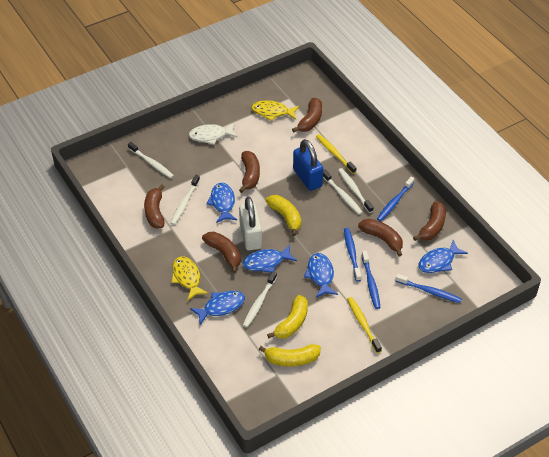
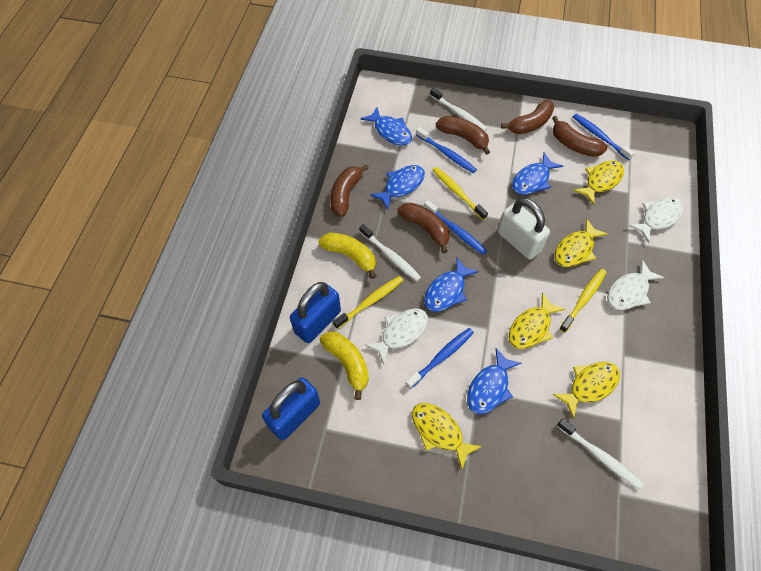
blue padlock: 1 -> 2
brown banana: 6 -> 5
white fish: 1 -> 3
white toothbrush: 5 -> 3
yellow banana: 3 -> 2
yellow fish: 2 -> 5
yellow toothbrush: 2 -> 3

